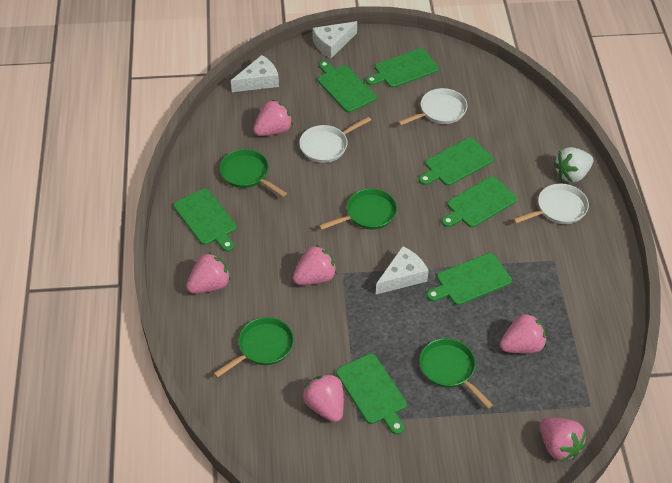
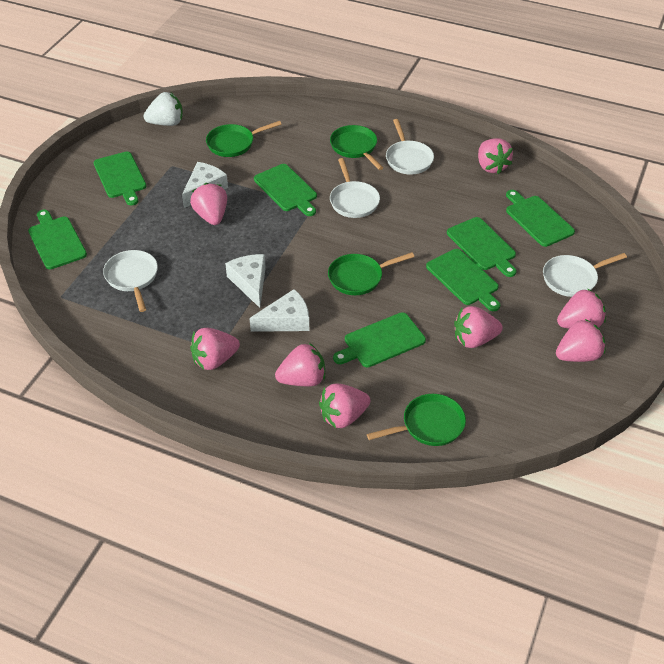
pink strawberry: 6 -> 8
white pan: 3 -> 4

